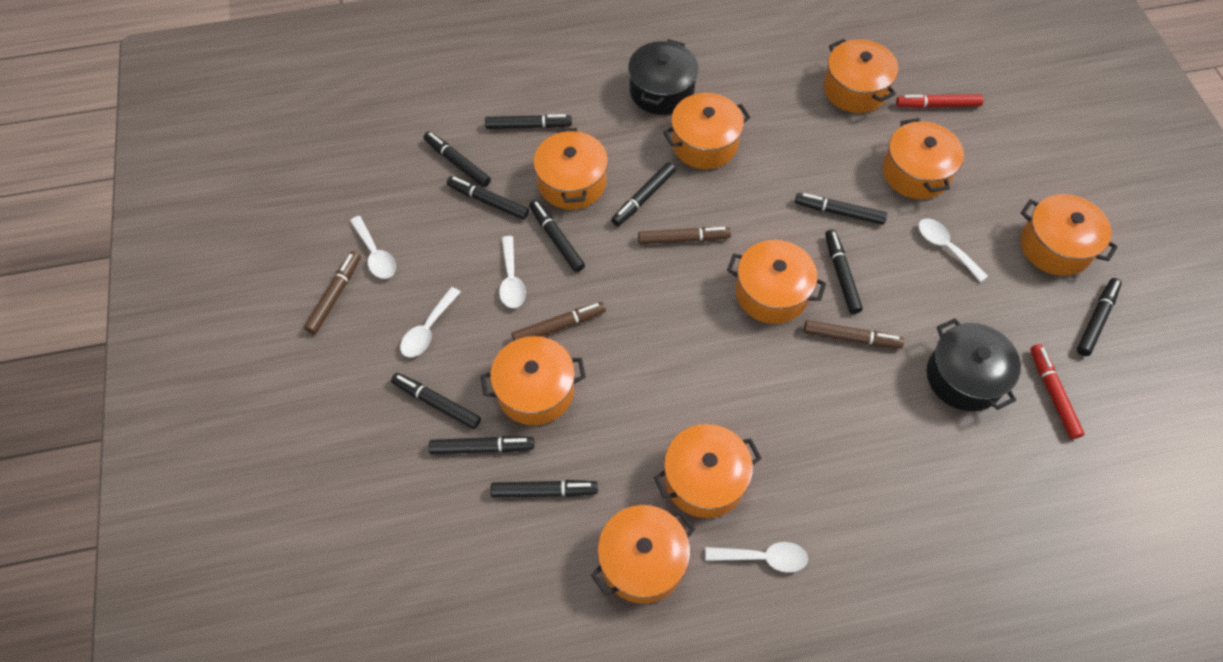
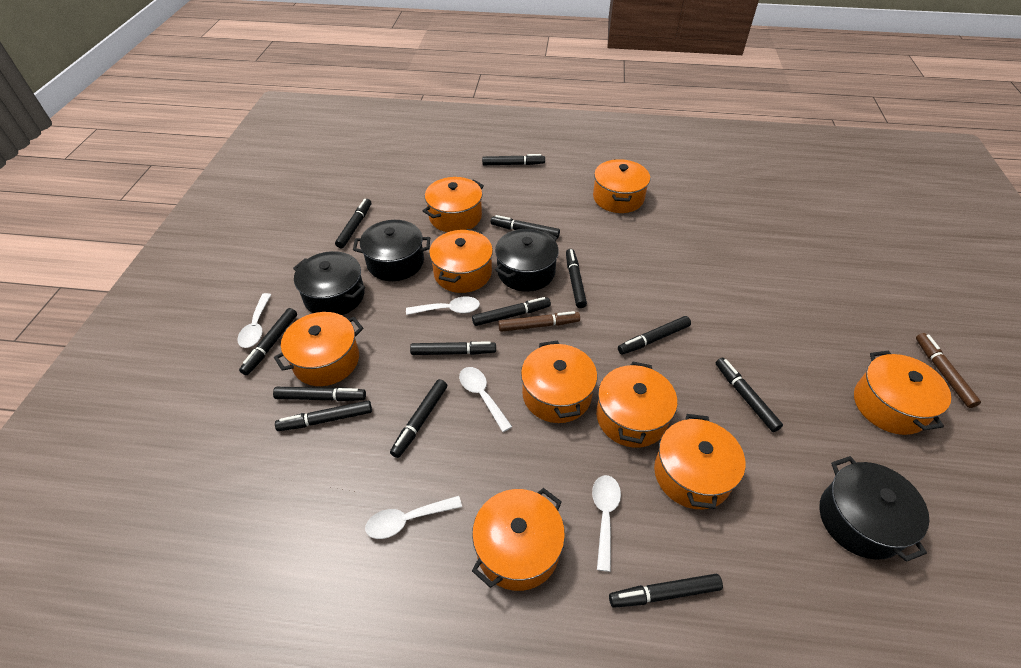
black marker: 11 -> 13
black pot: 2 -> 4
brown marker: 4 -> 2
red marker: 2 -> 0

